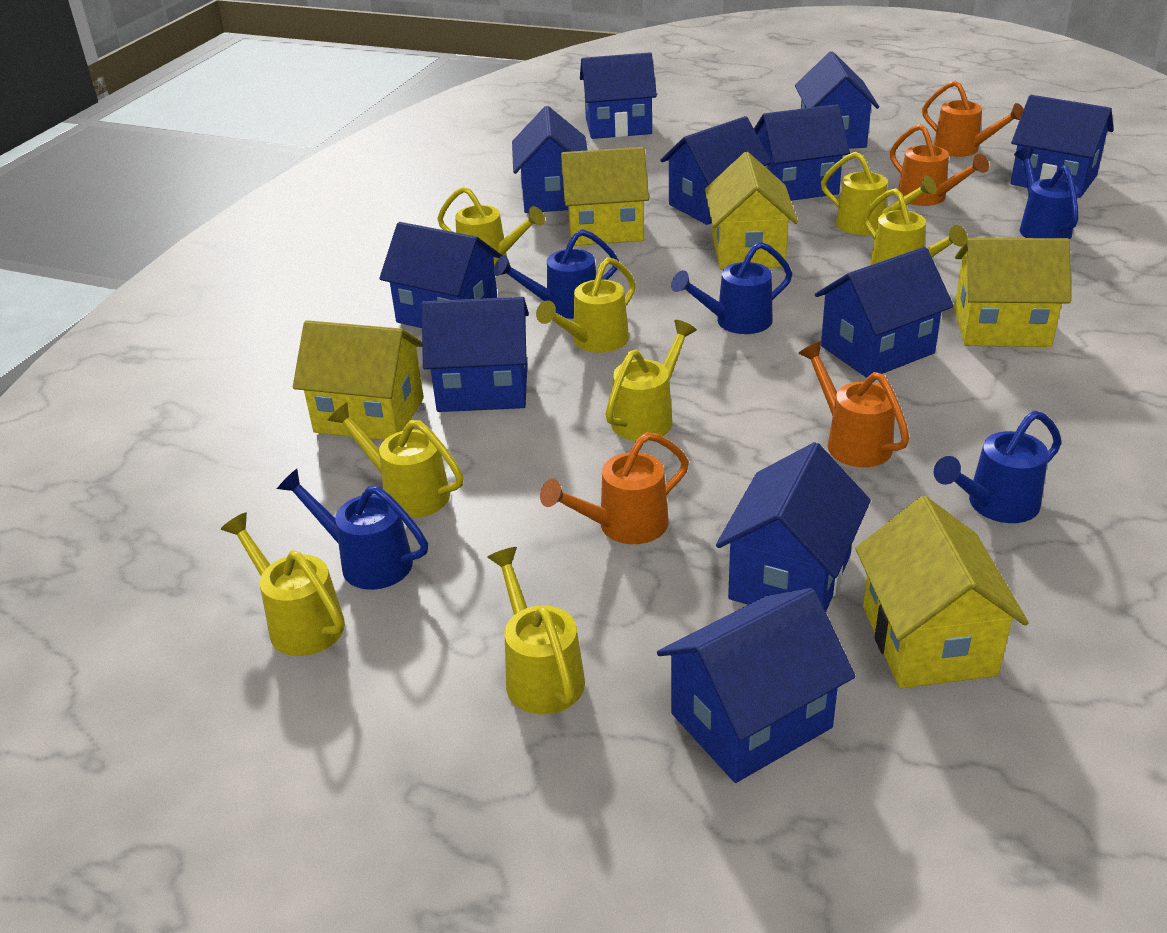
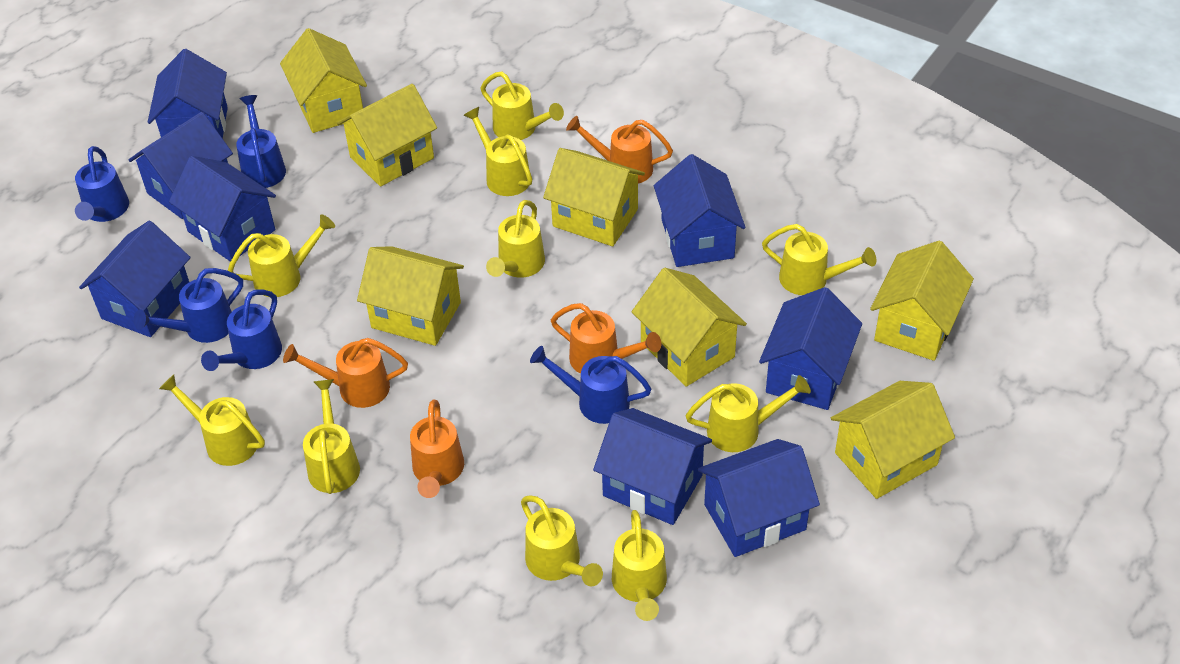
blue house: 11 -> 8
yellow house: 5 -> 7
yellow watering can: 8 -> 10

